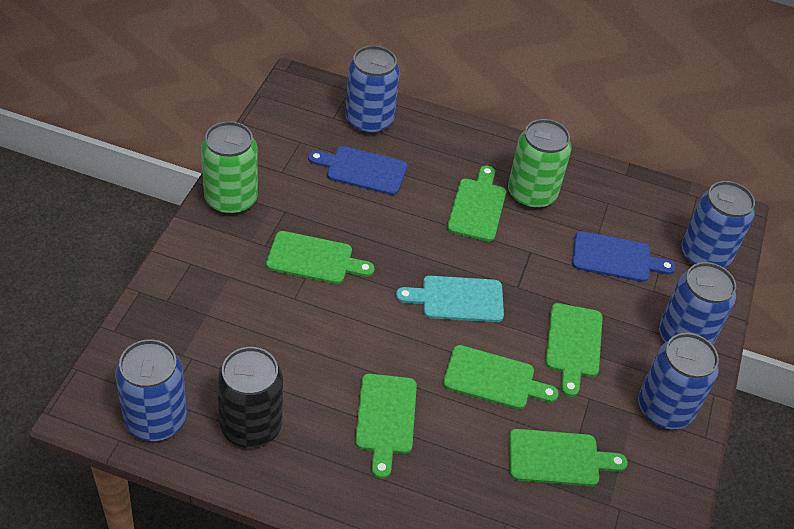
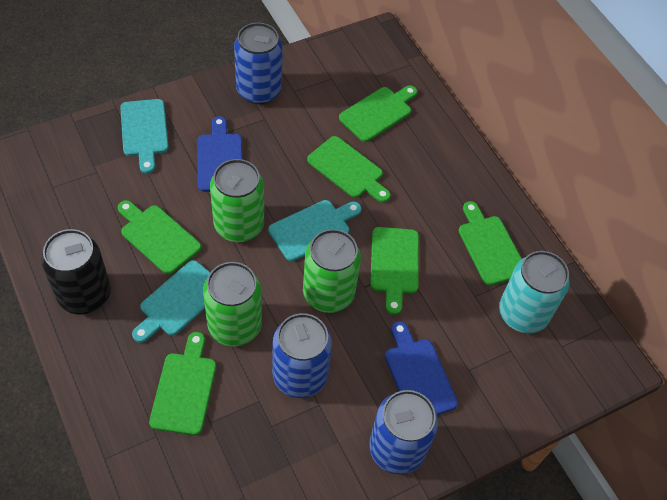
blue can: 5 -> 3
green can: 2 -> 3
turquoise can: 0 -> 1
turquoise cutting board: 1 -> 3

